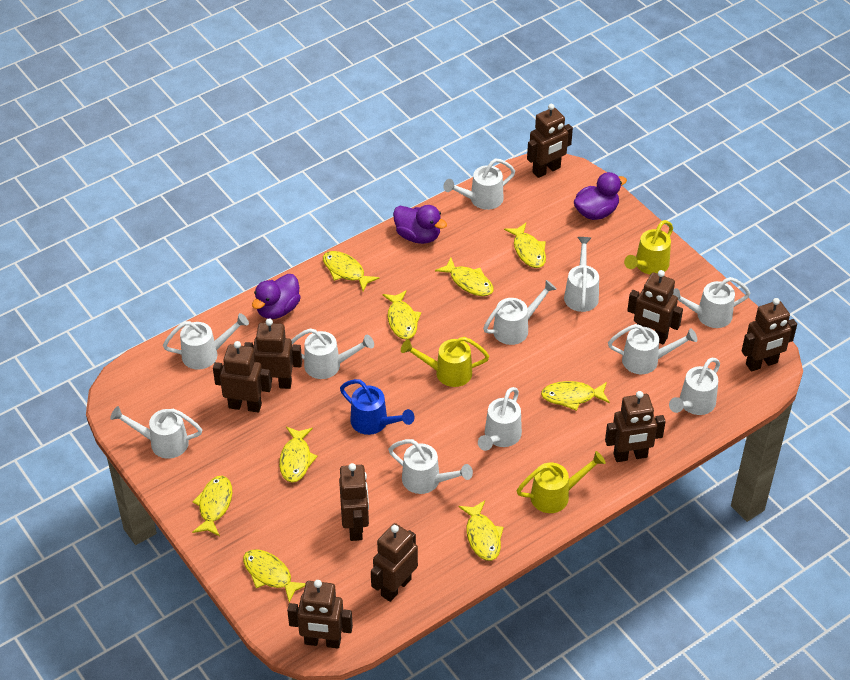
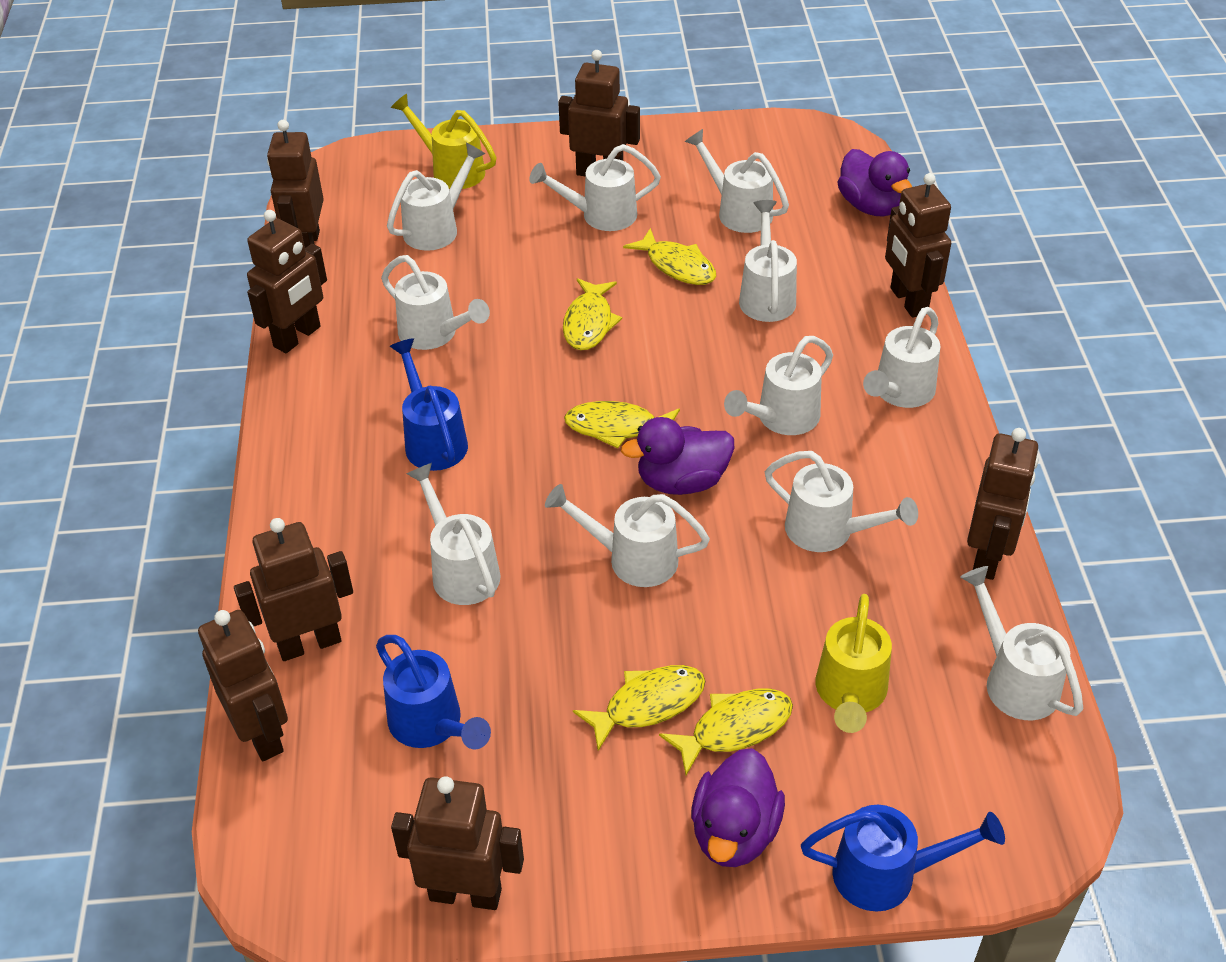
blue watering can: 1 -> 3
brown robot: 9 -> 8
yellow fish: 9 -> 5
yellow watering can: 3 -> 2

